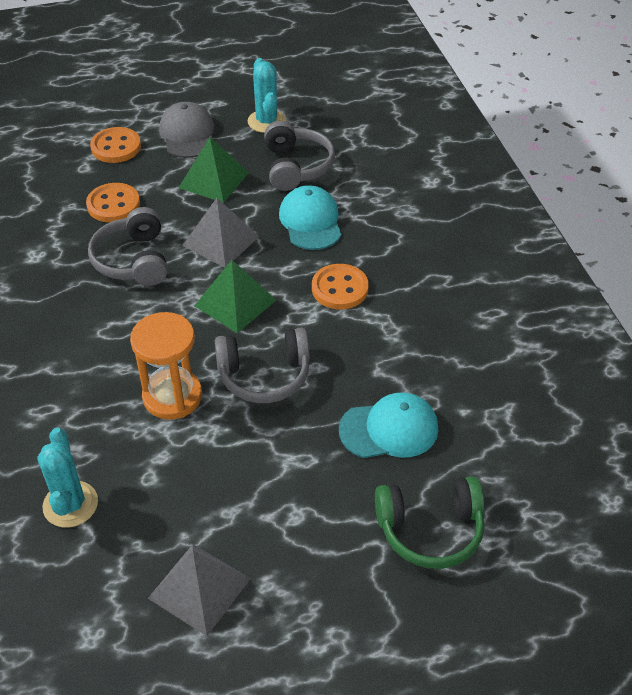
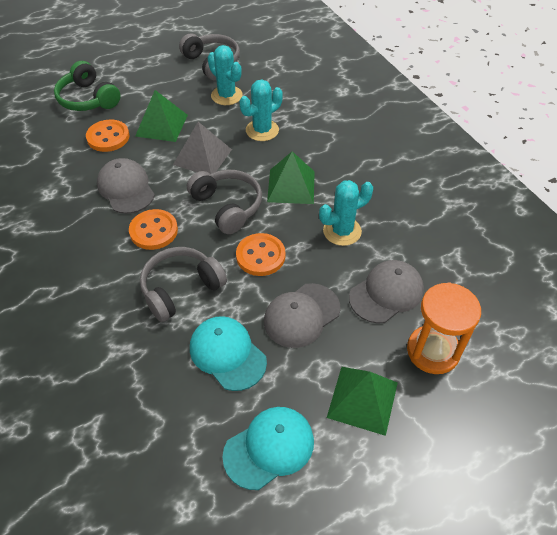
green pyramid: 2 -> 3
grey cap: 1 -> 3
grey pyramid: 2 -> 1
turquoise cactus: 2 -> 3

